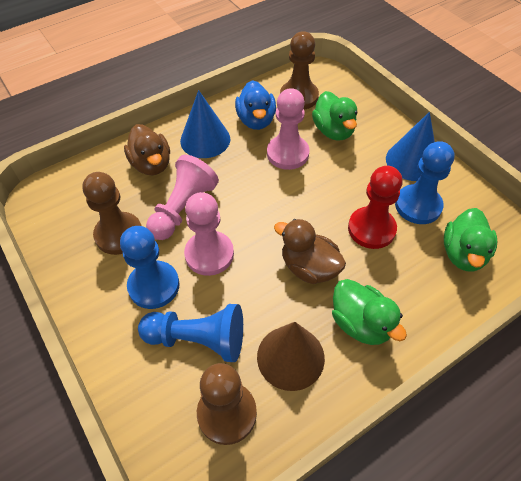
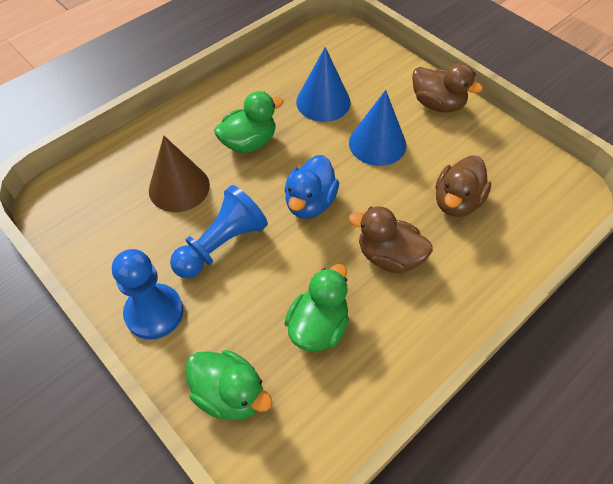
blue pawn: 3 -> 2
brown duck: 2 -> 3
brown pawn: 3 -> 0
pink pawn: 3 -> 0
red pawn: 1 -> 0

